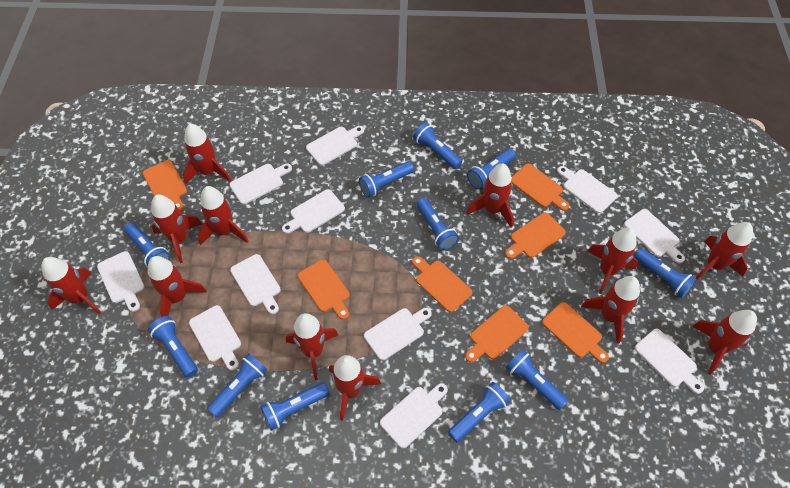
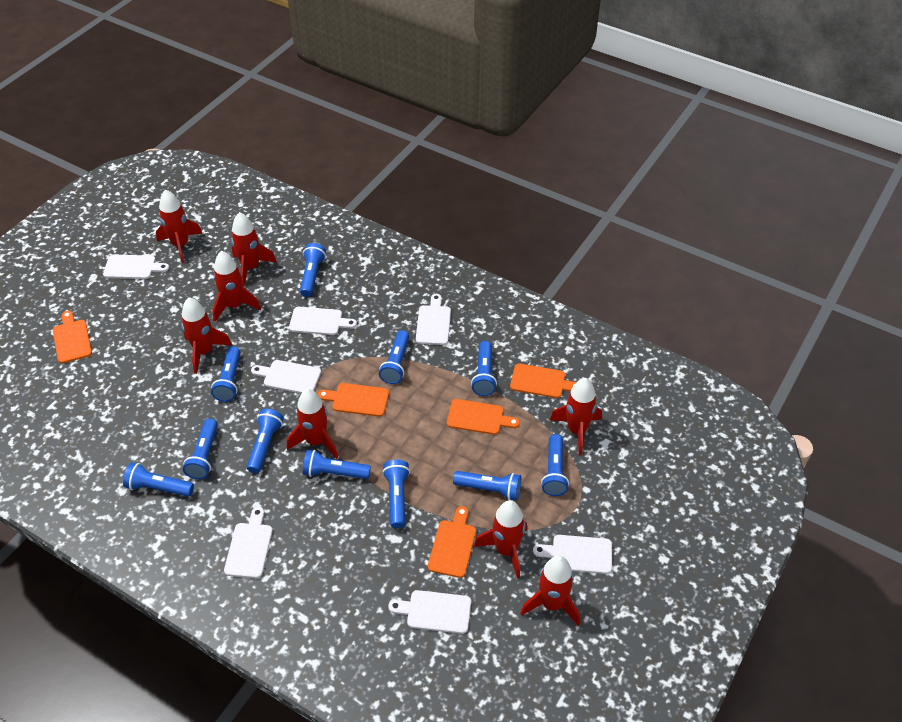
orange cutting board: 7 -> 5
red rocket: 12 -> 8
white cutting board: 11 -> 7

